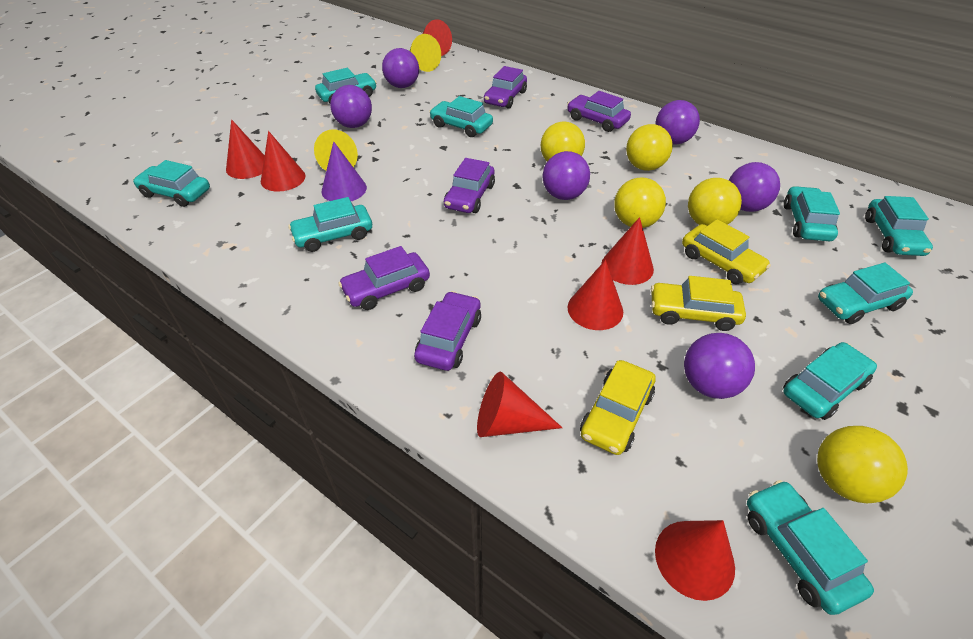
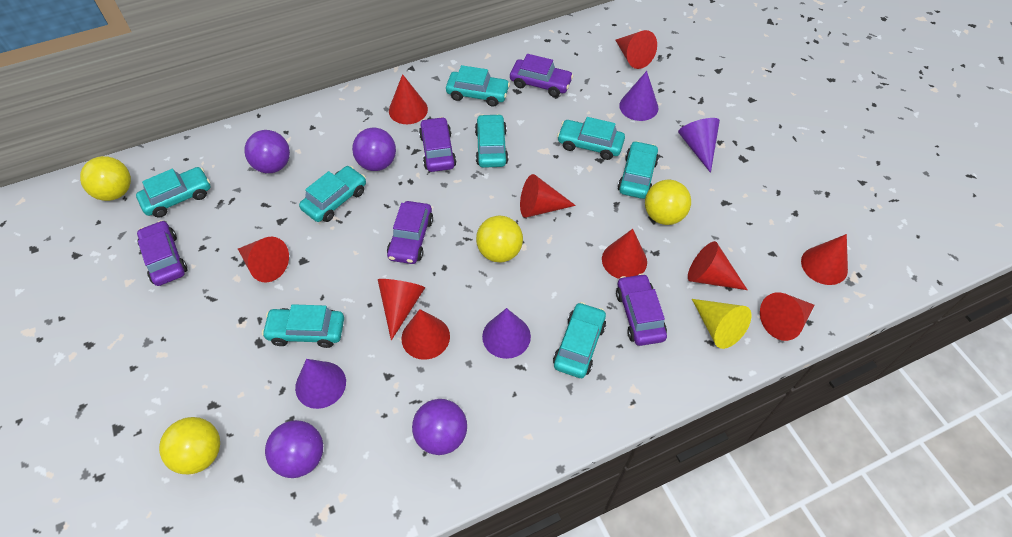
purple ball: 6 -> 4
purple cone: 1 -> 4
red cone: 7 -> 10
turquoise car: 9 -> 8
yellow ball: 5 -> 4
yellow car: 3 -> 0
yellow cone: 2 -> 1

